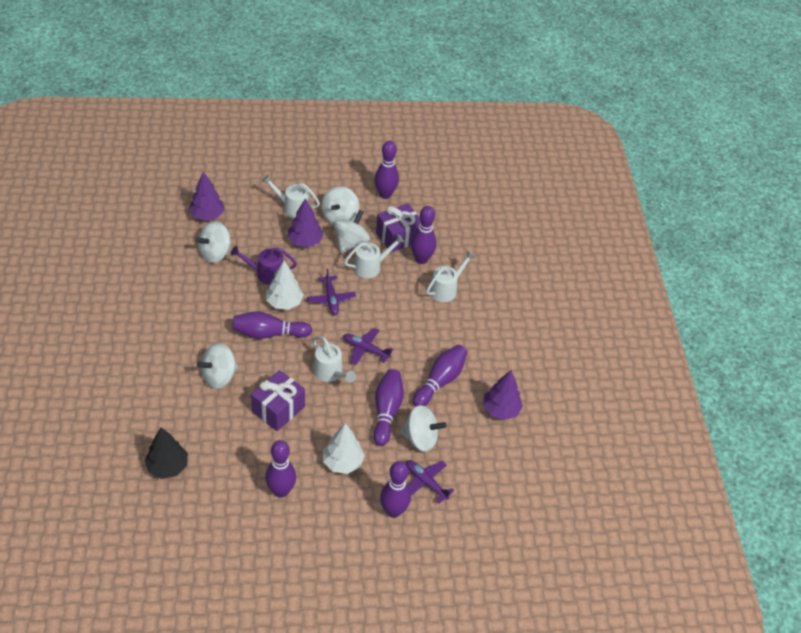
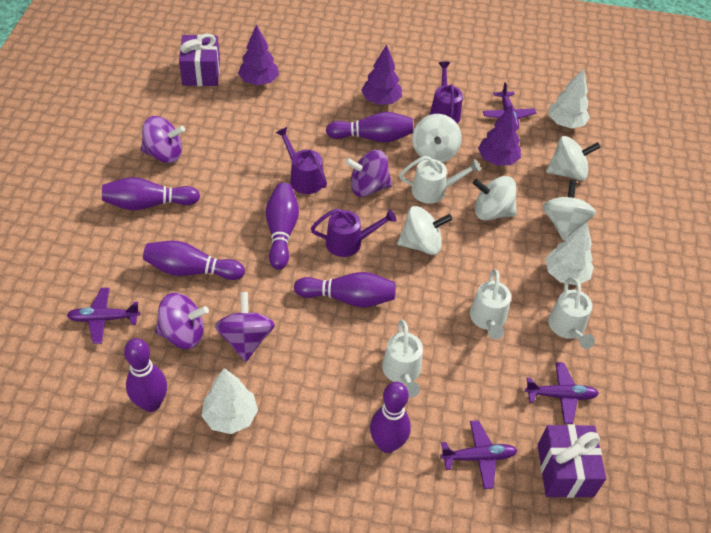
black tree: 1 -> 0
purple plane: 3 -> 4
purple spinning top: 0 -> 4
purple watering can: 1 -> 3
white tree: 2 -> 3

